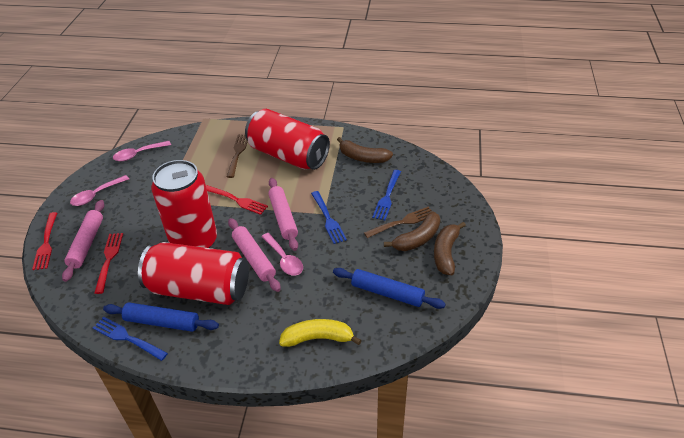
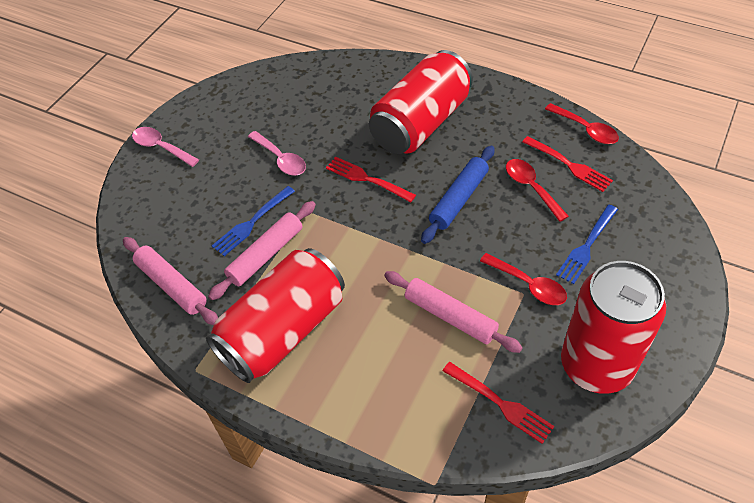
blue fork: 3 -> 2
blue rolling pin: 2 -> 1
brown banana: 3 -> 0
brown fork: 2 -> 0
pink spoon: 3 -> 2
red spoon: 0 -> 3
yellow banana: 1 -> 0

